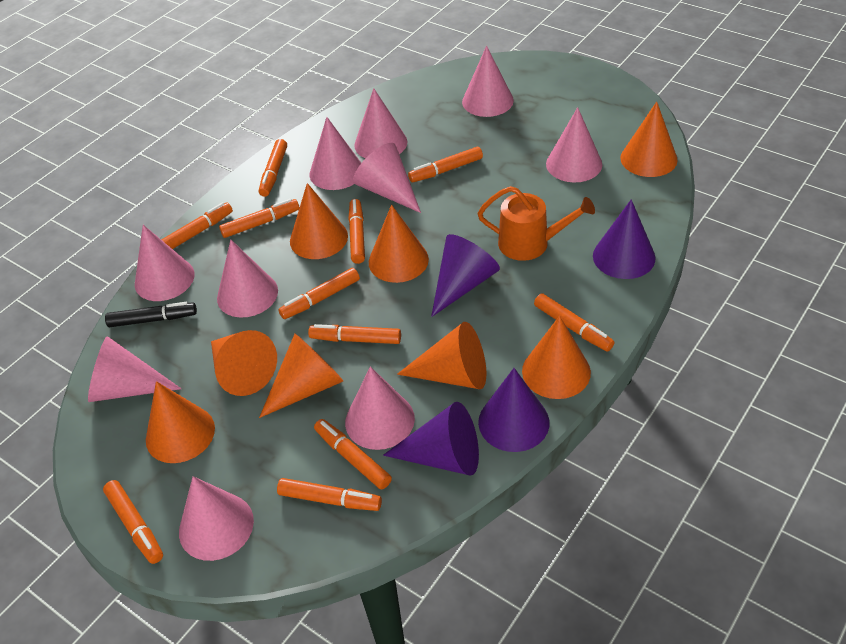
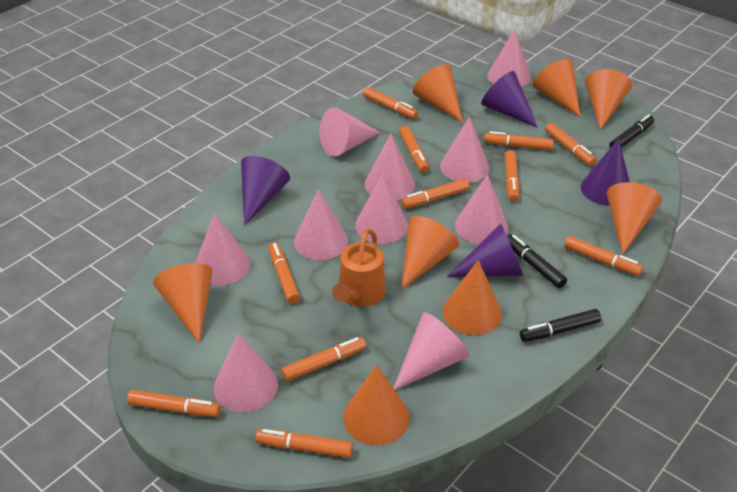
black marker: 1 -> 3

